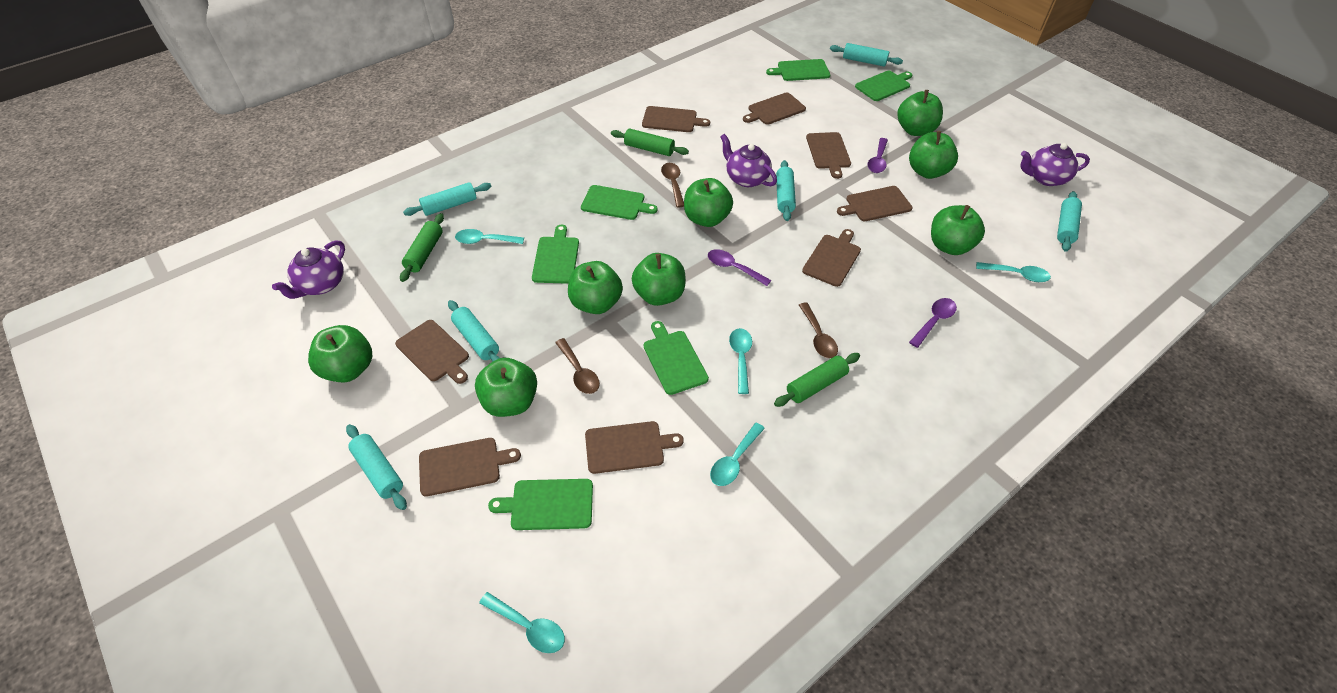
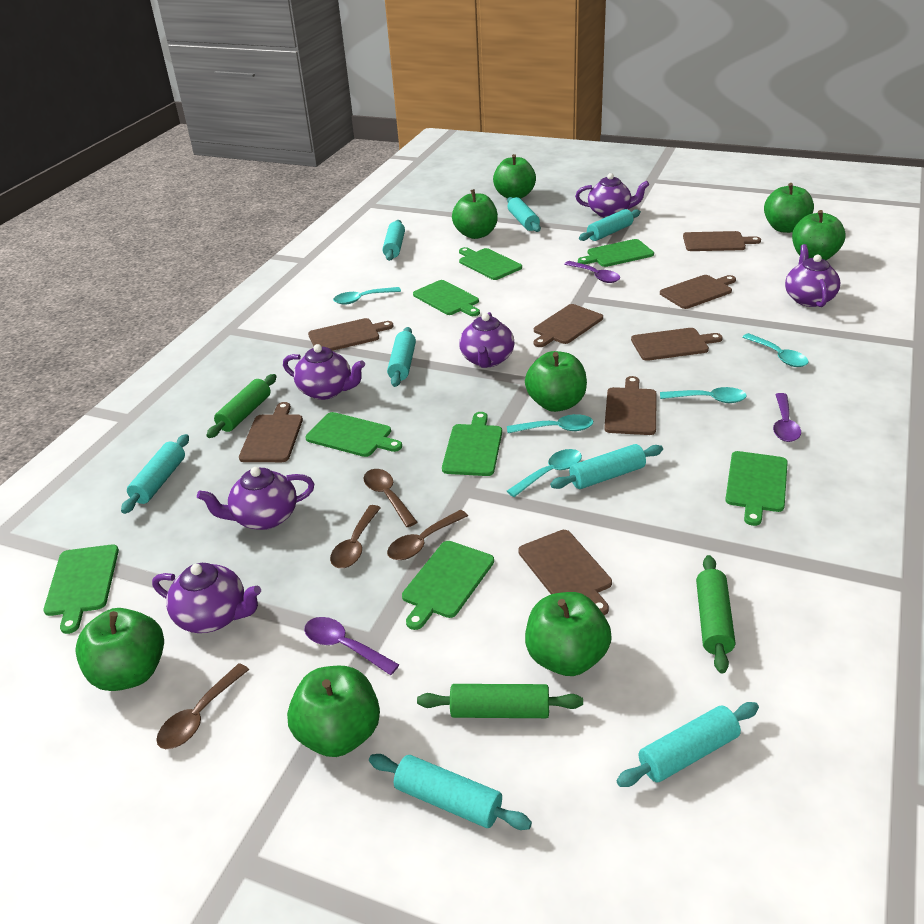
brown spoon: 3 -> 4
green cutting board: 6 -> 8
purple teapot: 3 -> 6
turquoise rolling pin: 6 -> 8

